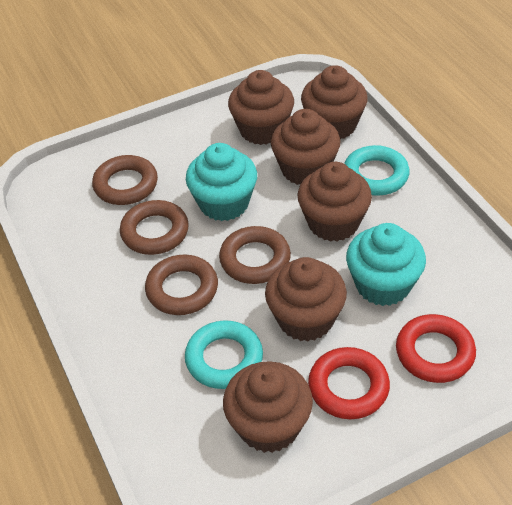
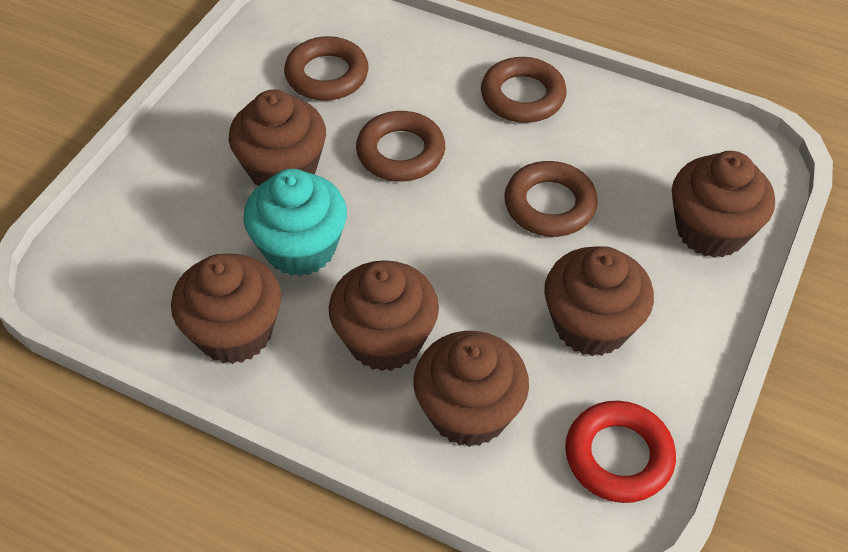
red ring: 2 -> 1
turquoise cupcake: 2 -> 1
turquoise ring: 2 -> 0

